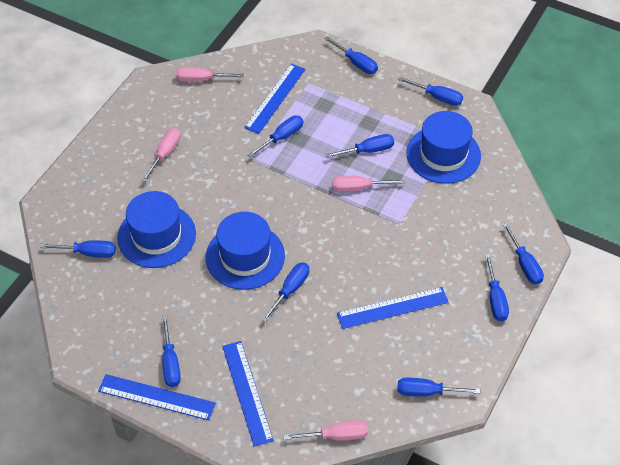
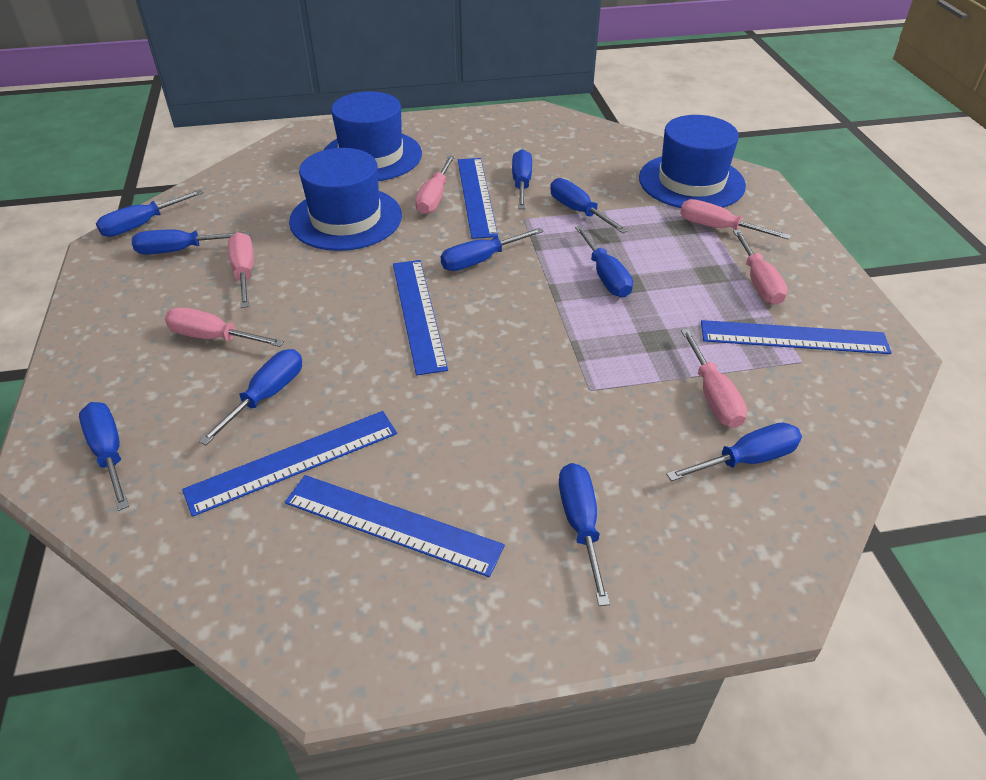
blue ruler: 4 -> 5
pink screwdriver: 4 -> 6

